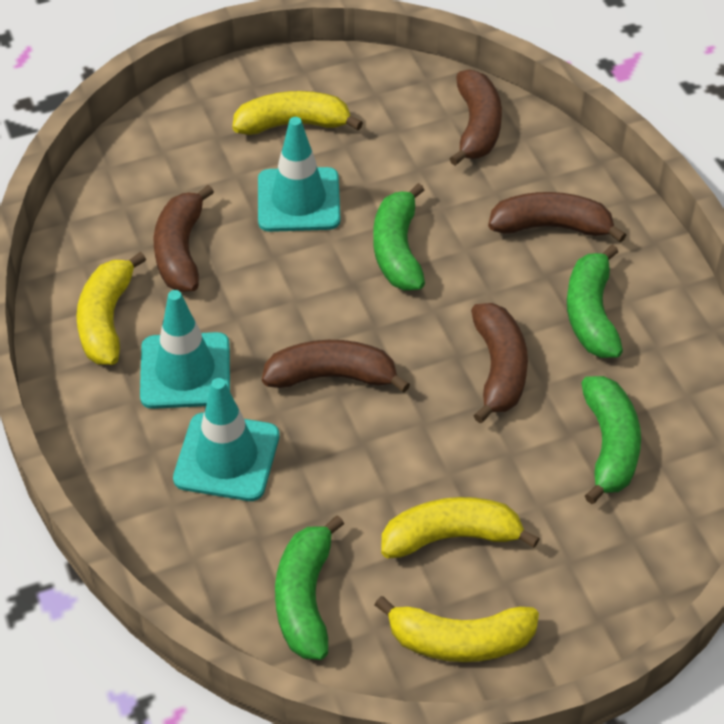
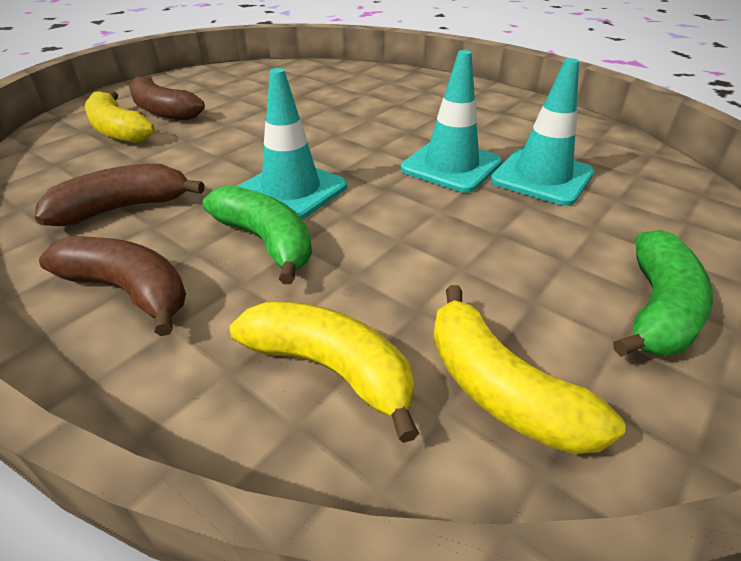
brown banana: 5 -> 3
green banana: 4 -> 2
yellow banana: 4 -> 3

